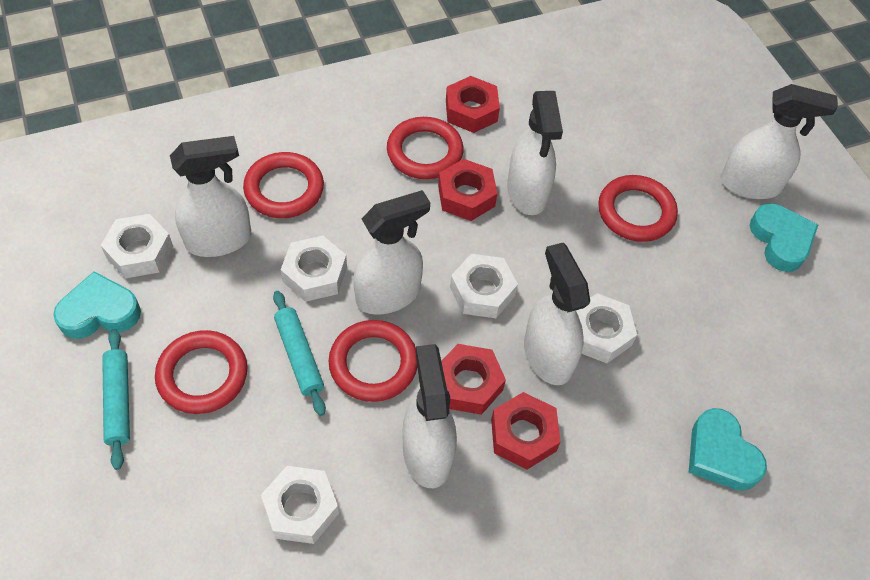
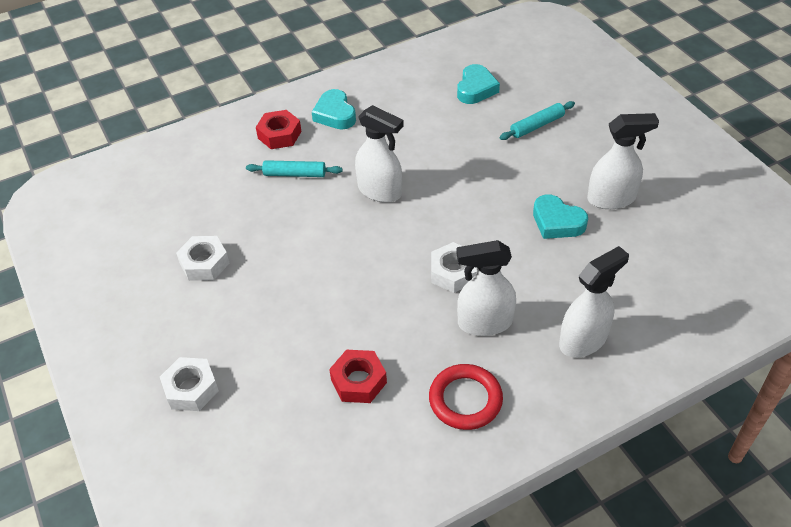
red nut: 4 -> 2
red ring: 5 -> 1
white nut: 5 -> 3
white spray bottle: 6 -> 4

